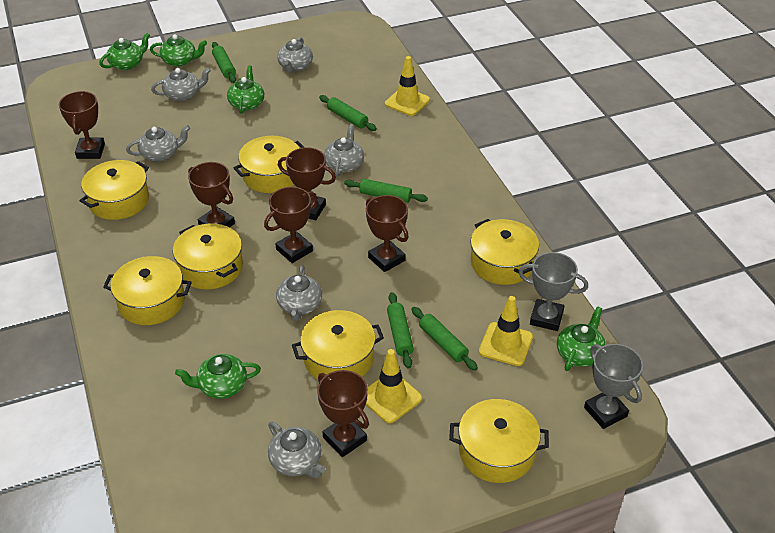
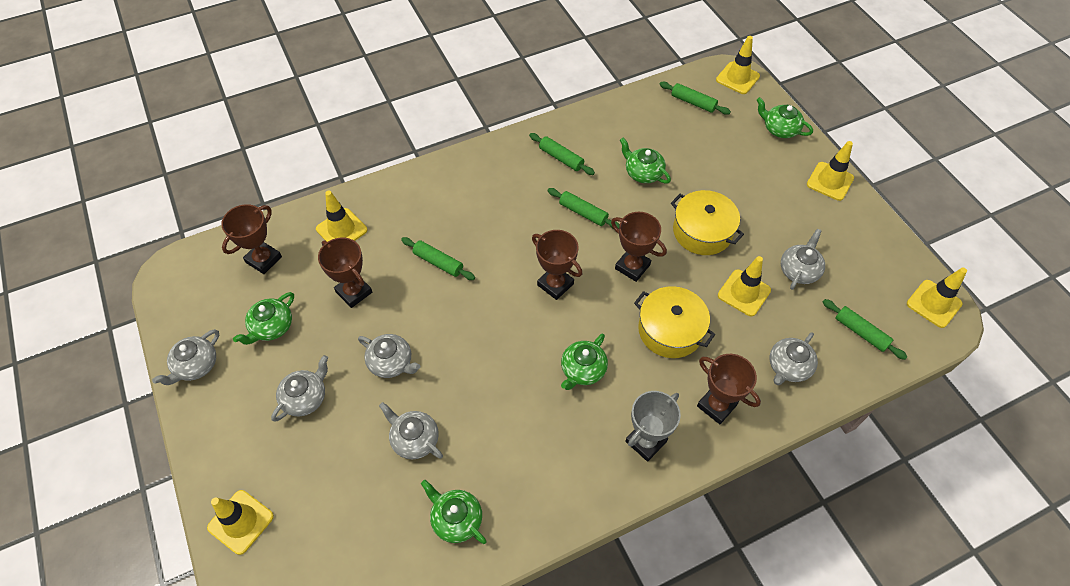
brown trophy: 6 -> 5
grey trophy: 2 -> 1
yellow pot: 7 -> 2
yellow traffic cone: 3 -> 6

